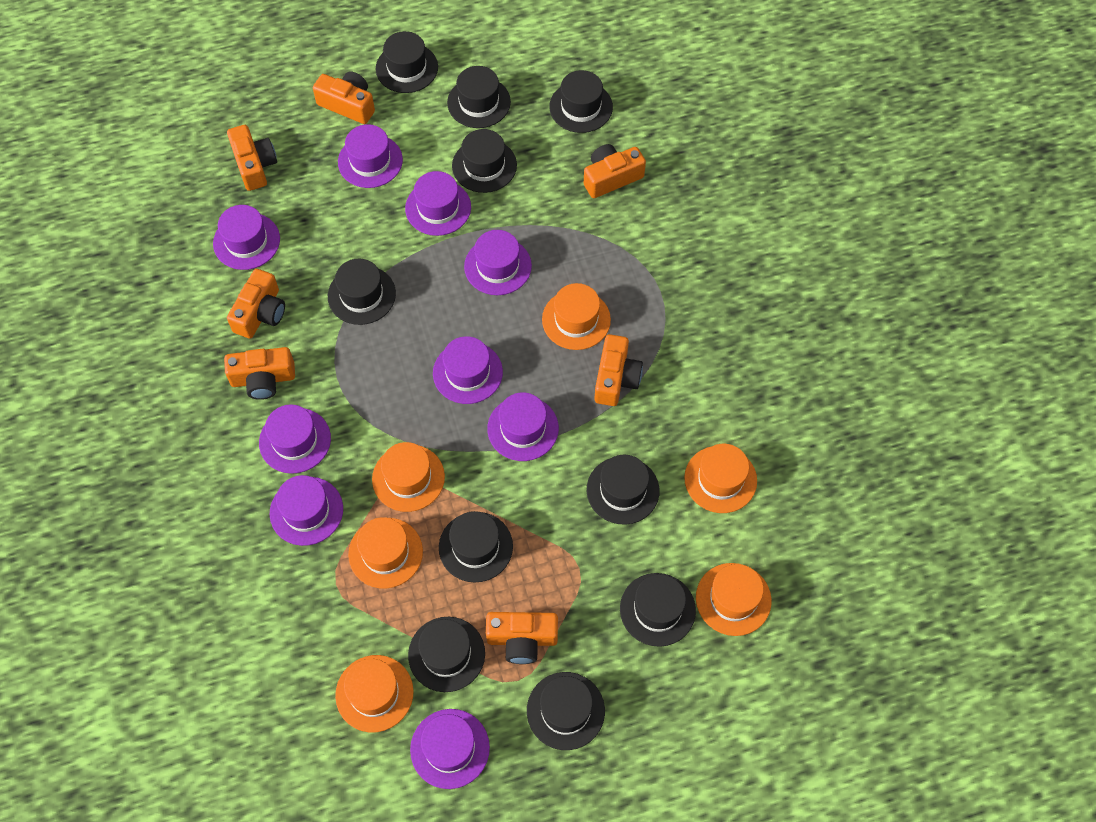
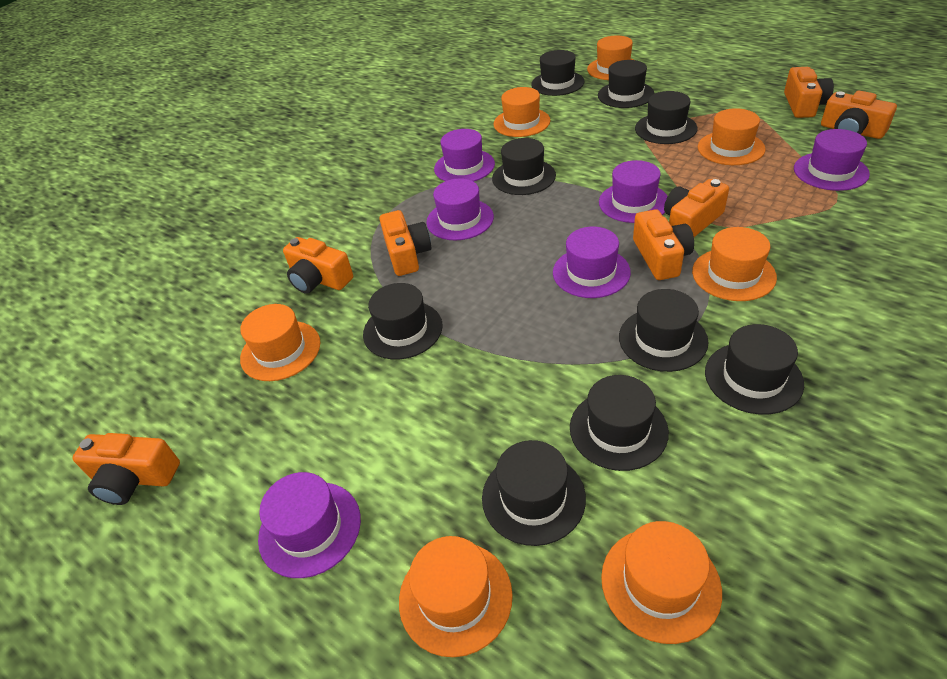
black hat: 10 -> 9
orange hat: 6 -> 7
purple hat: 9 -> 6

